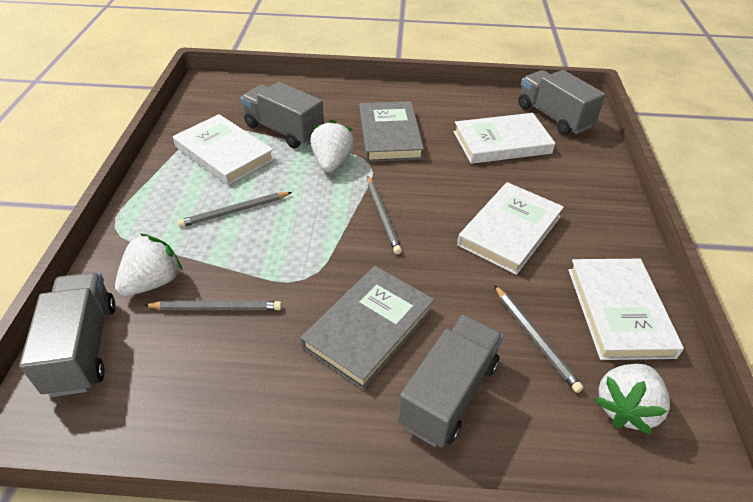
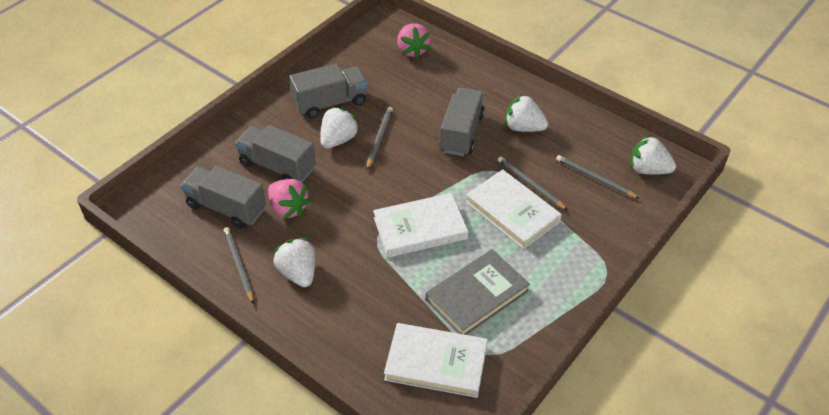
grey book: 2 -> 1
pink strawberry: 0 -> 2
white book: 4 -> 3
white strawberry: 3 -> 4

